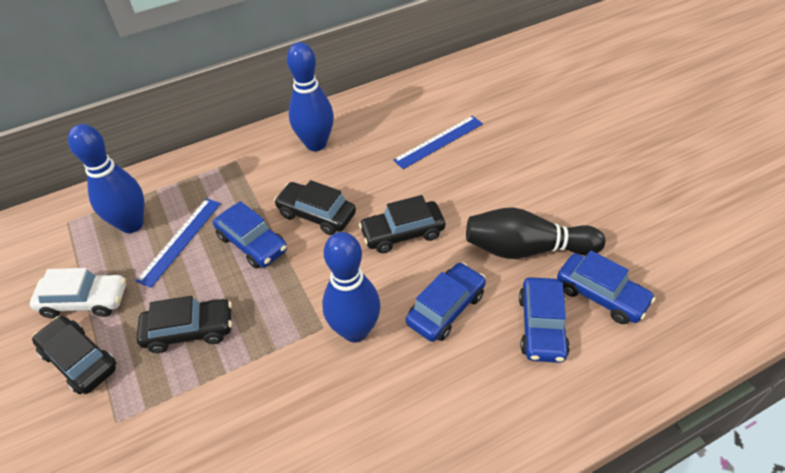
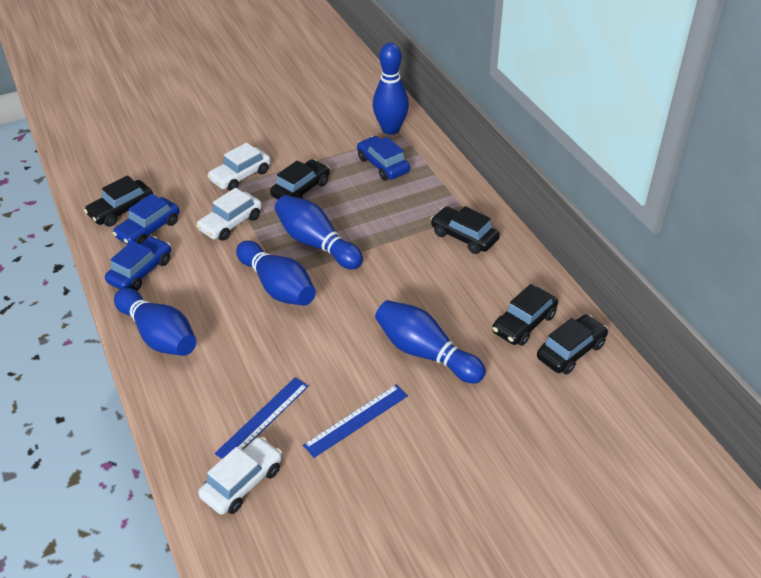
black bowling pin: 1 -> 0
black car: 4 -> 5
blue bowling pin: 3 -> 5
blue car: 4 -> 3
white car: 1 -> 3

